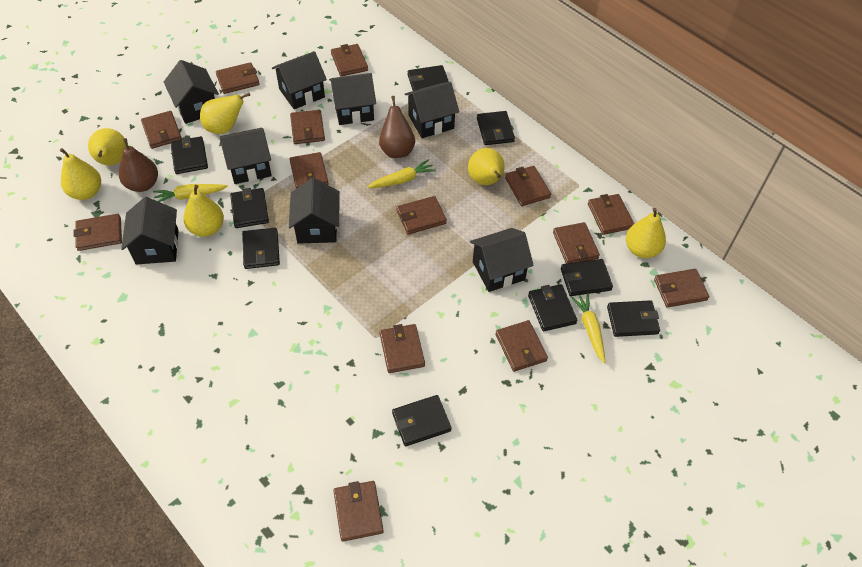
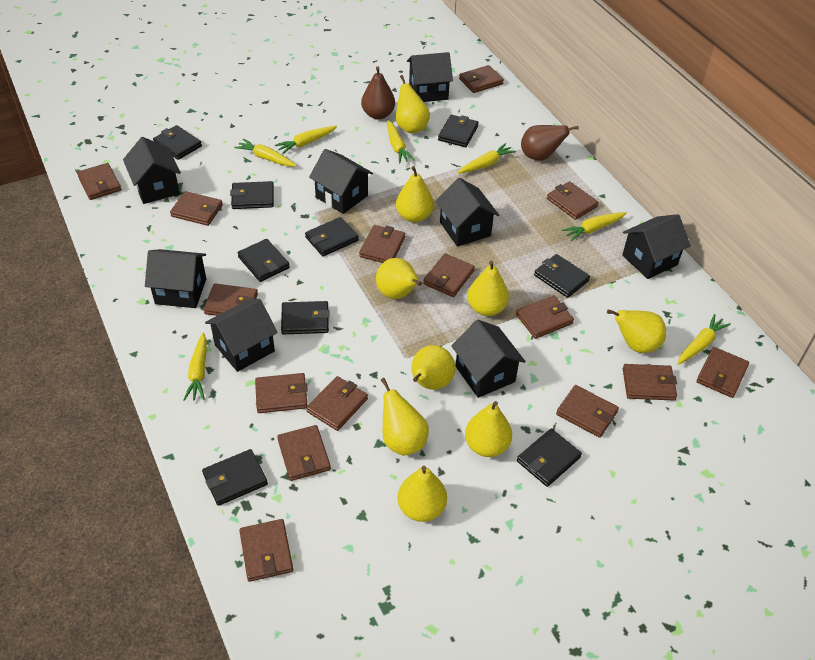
brown wallet: 14 -> 15
yellow carrot: 3 -> 7
yellow pear: 6 -> 9

